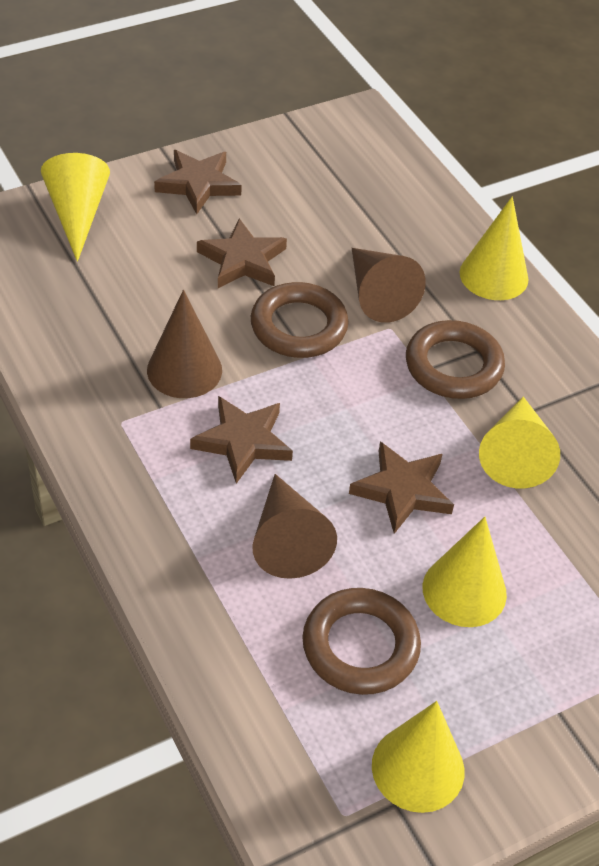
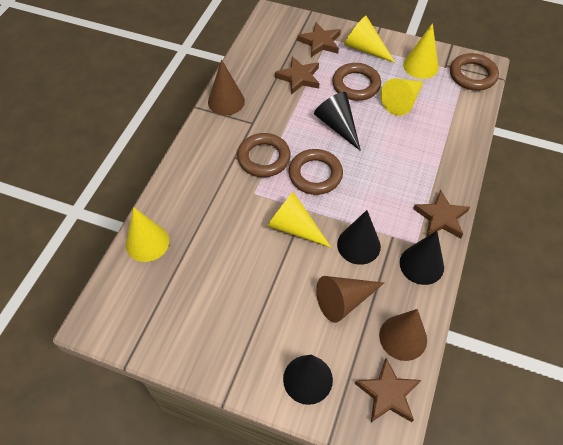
black cone: 0 -> 4
brown ring: 3 -> 4

